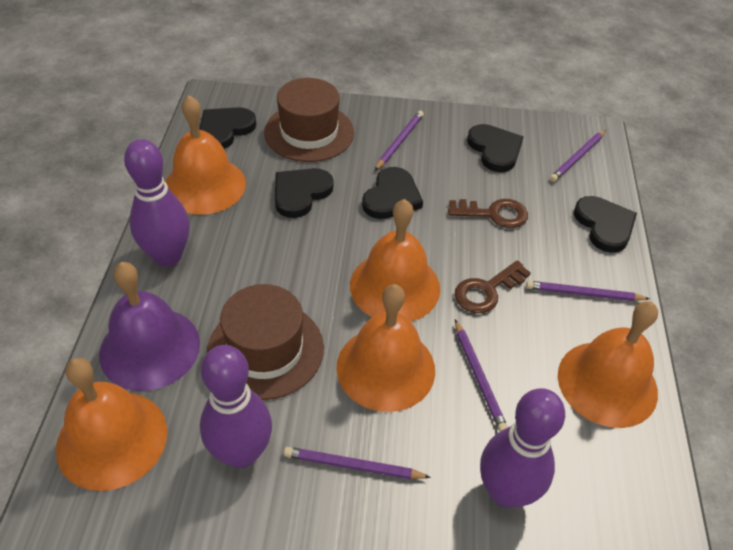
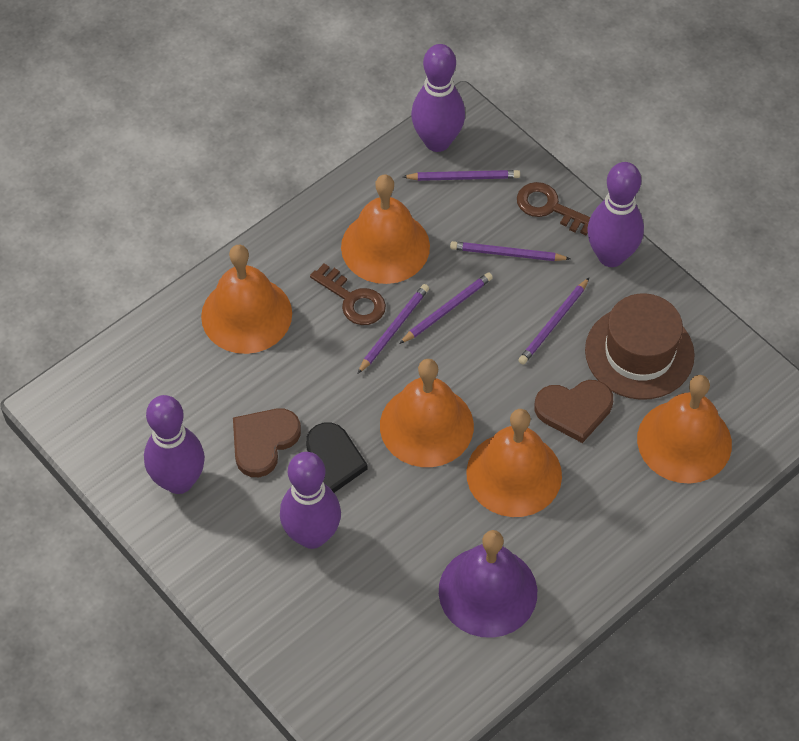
black heart: 5 -> 1
brown hat: 2 -> 1
brown heart: 0 -> 2
purple bowling pin: 3 -> 4

